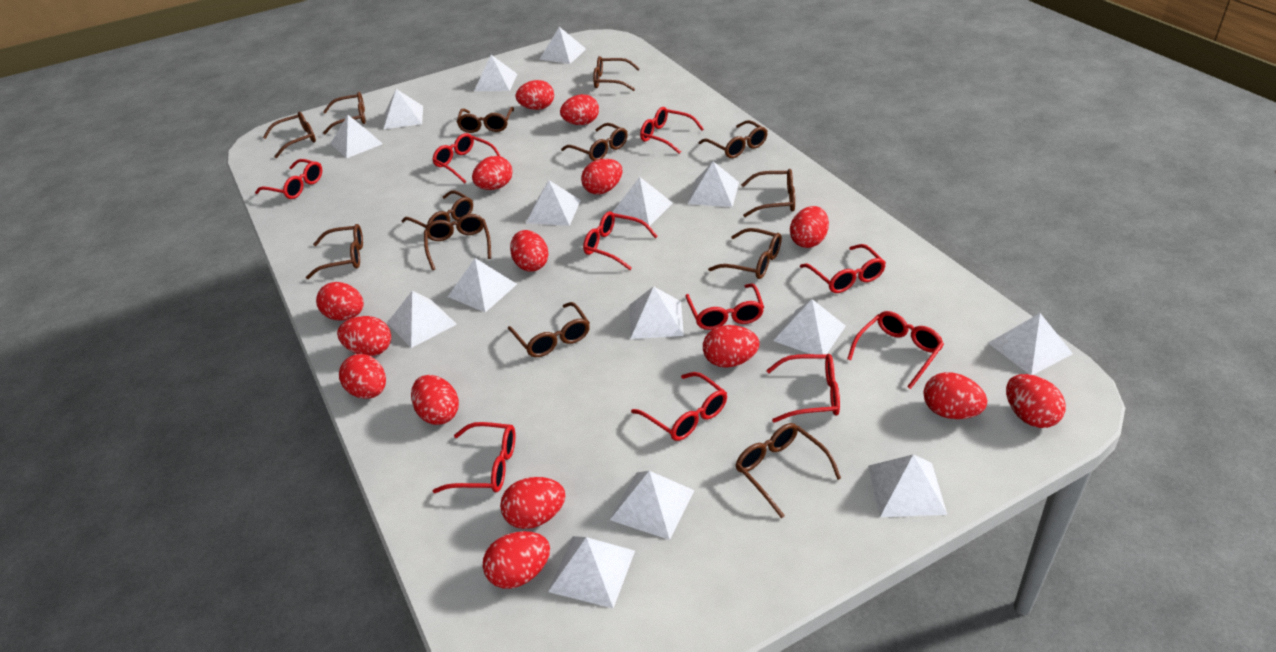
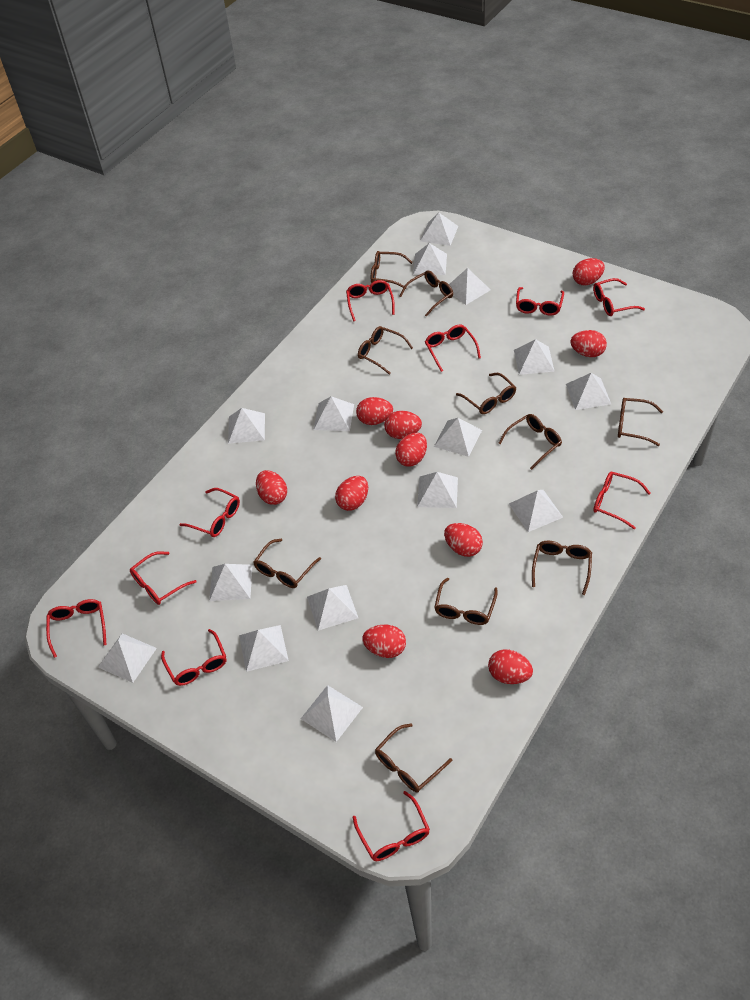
brown glasses: 13 -> 10
red egg: 15 -> 10

